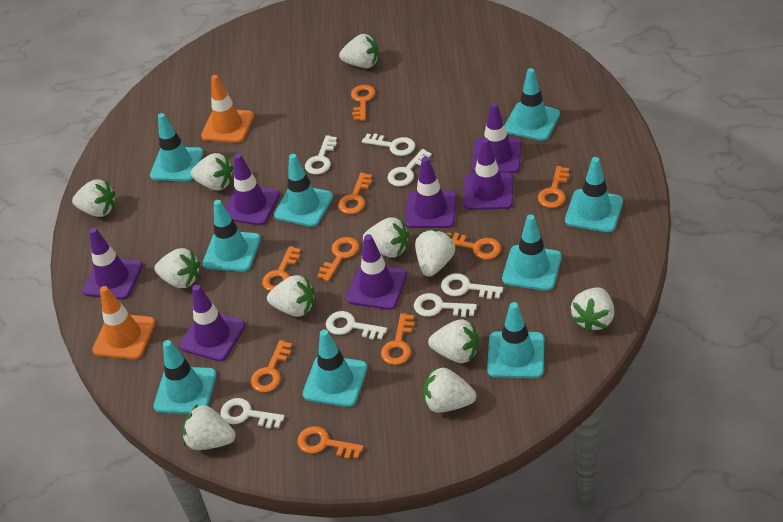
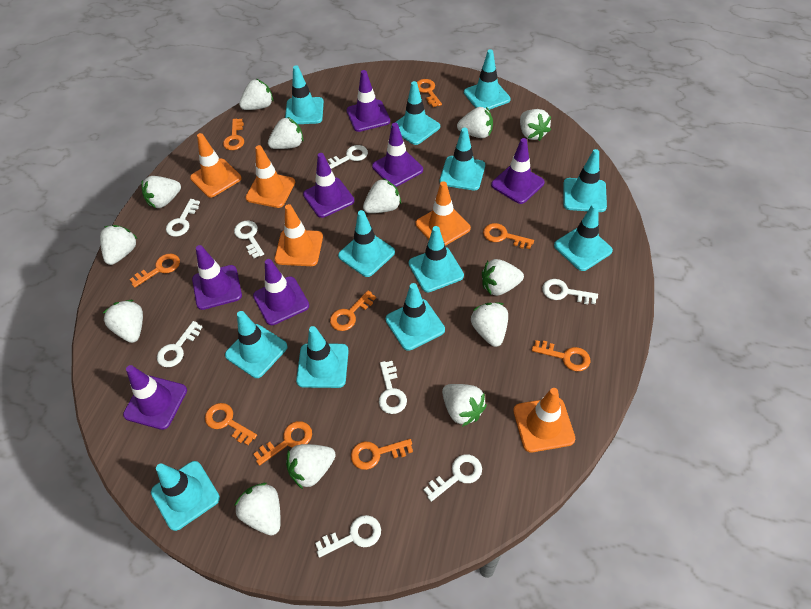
orange traffic cone: 2 -> 5
turquoise traffic cone: 9 -> 12
white key: 7 -> 8
white strawberry: 11 -> 13

